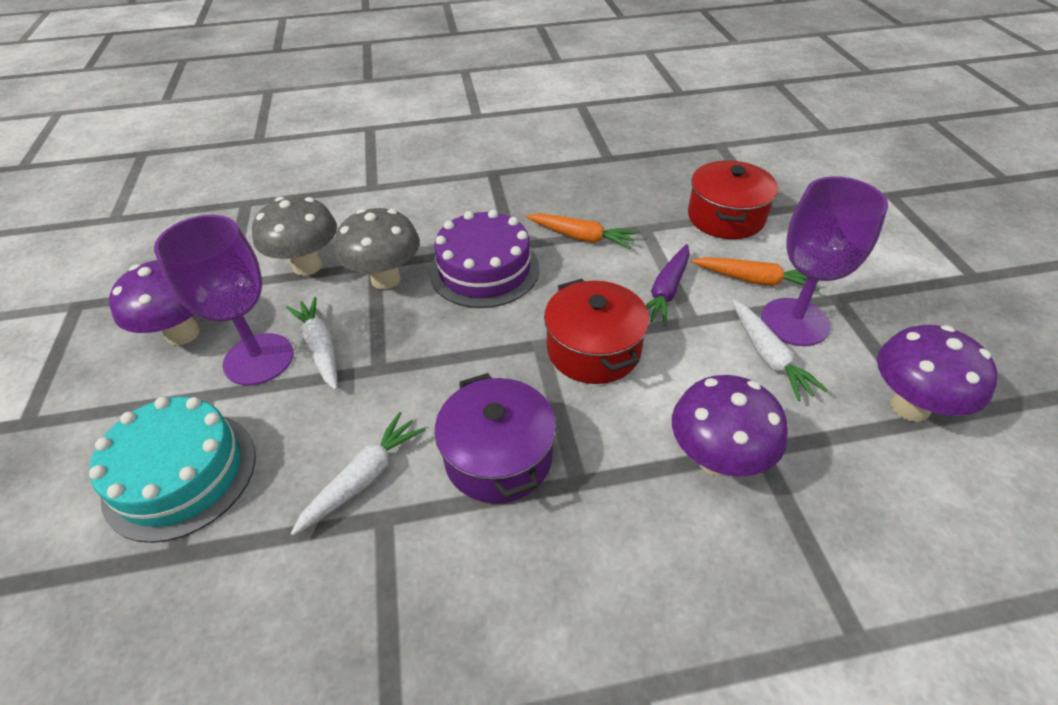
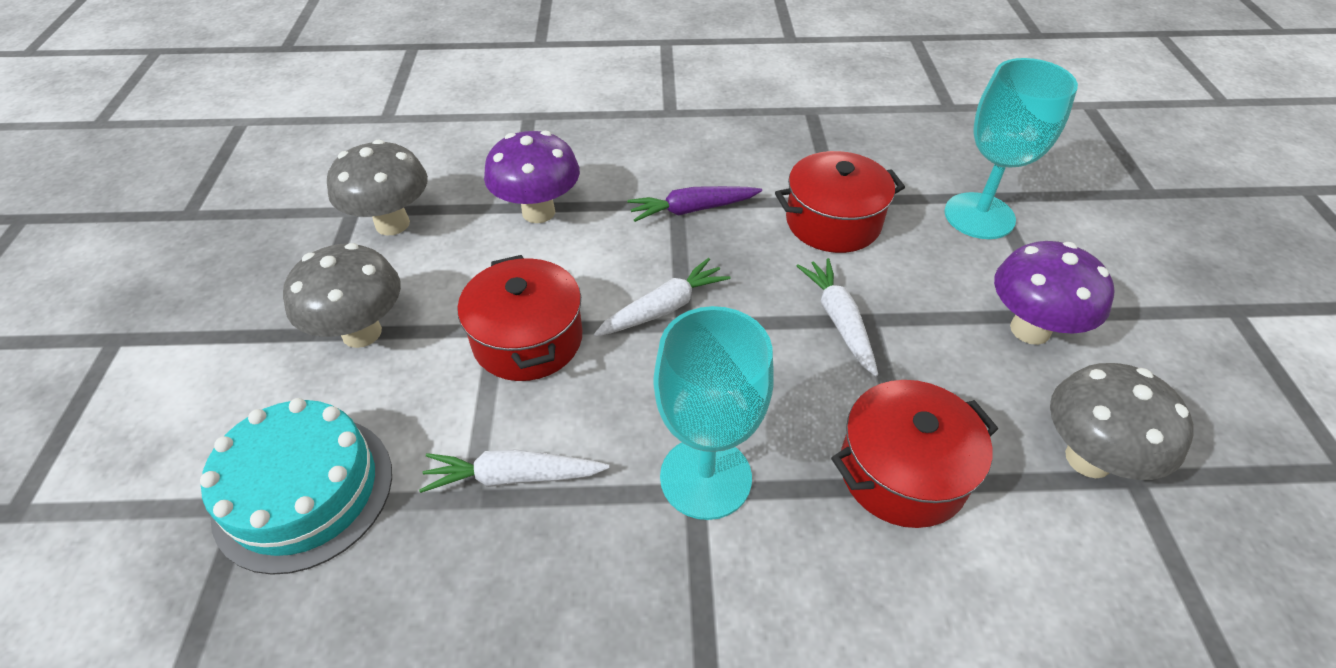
grey mushroom: 2 -> 3
orange carrot: 2 -> 0
purple cake: 1 -> 0
purple goblet: 2 -> 0
purple mushroom: 3 -> 2
purple pot: 1 -> 0
red pot: 2 -> 3
turquoise goblet: 0 -> 2

